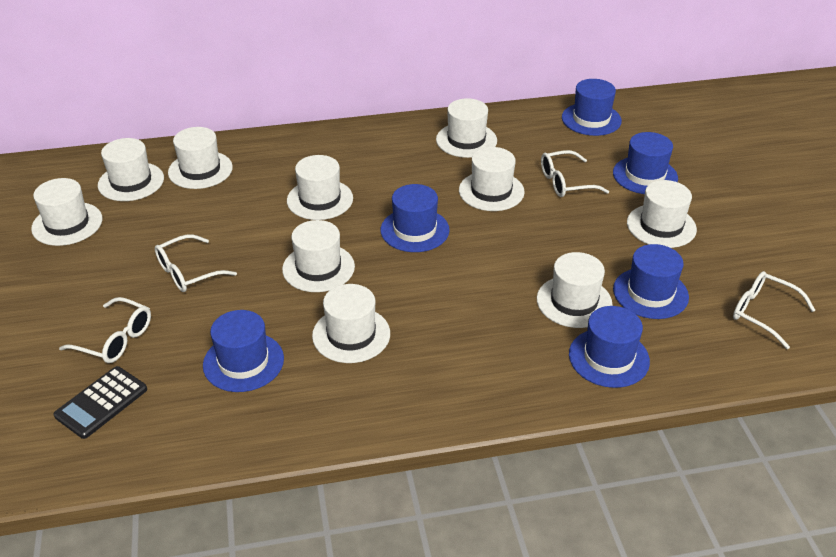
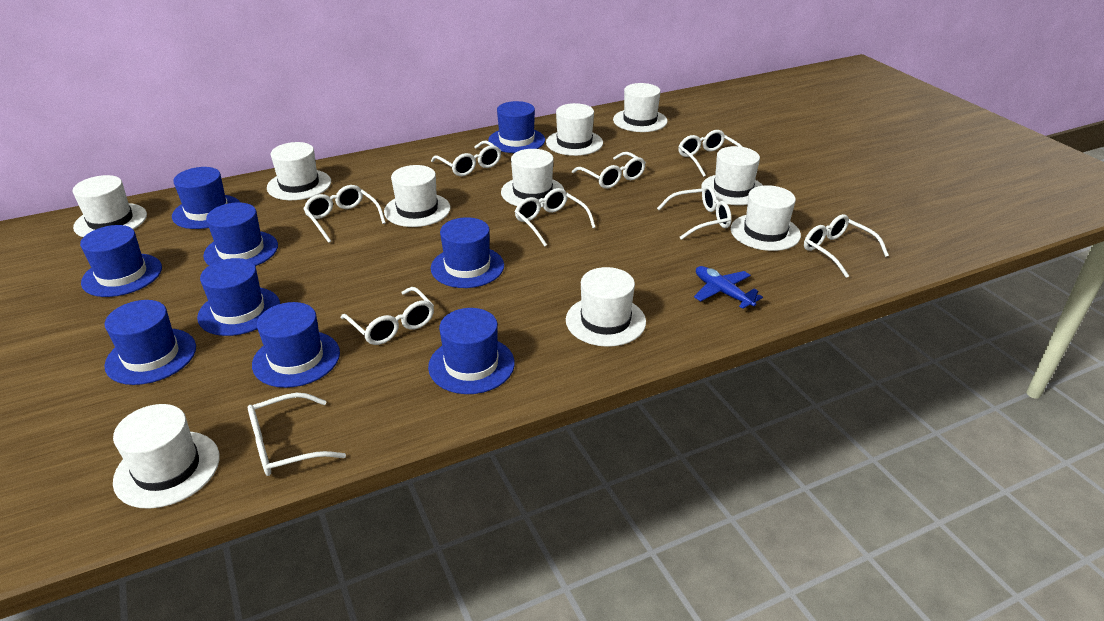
black calculator: 1 -> 0
blue hat: 6 -> 9
blue plane: 0 -> 1
white glasses: 4 -> 9

